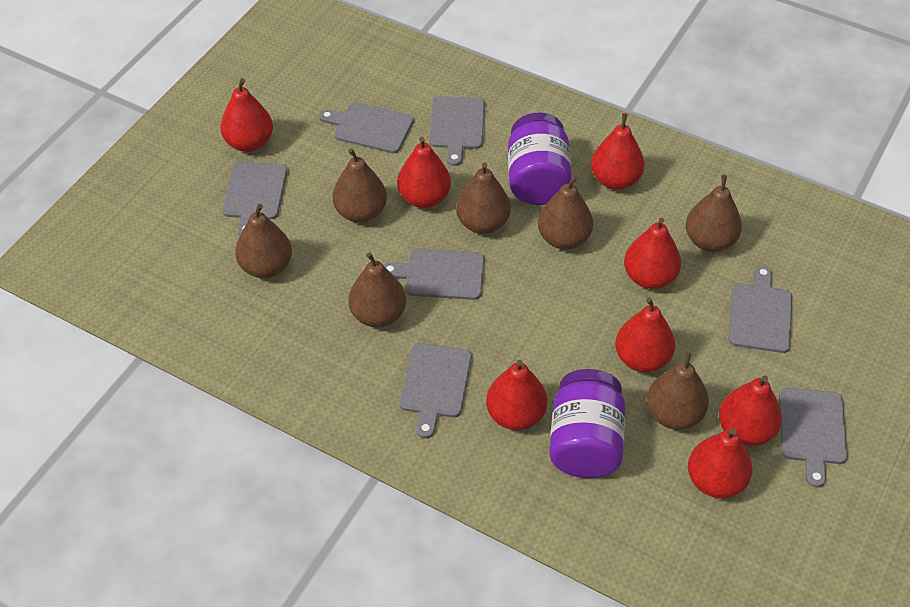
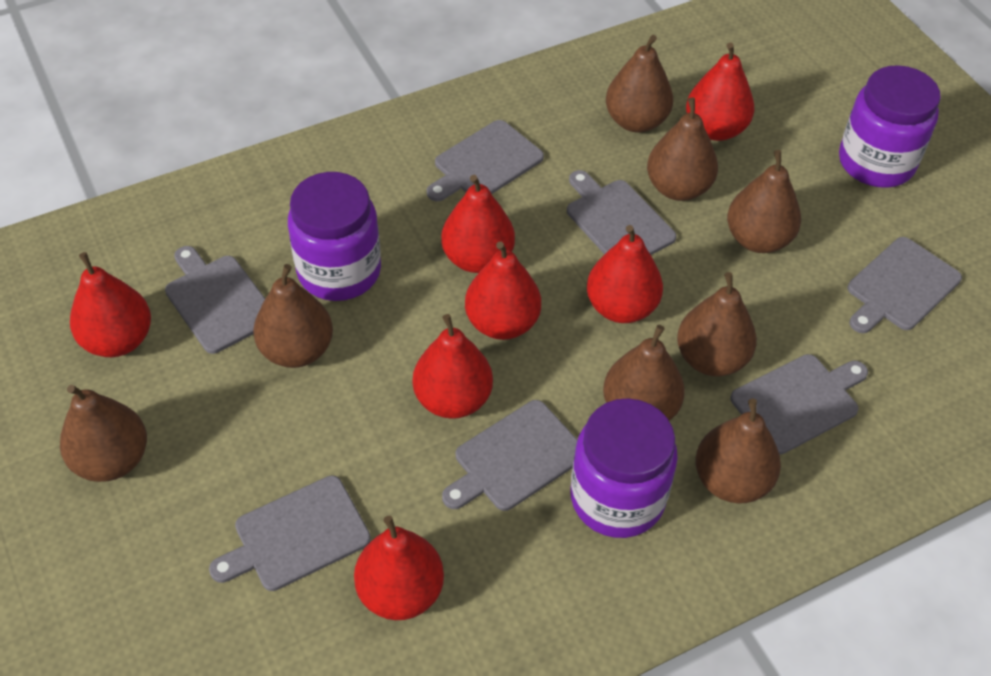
brown pear: 7 -> 8
purple jar: 2 -> 3
red pear: 8 -> 7

